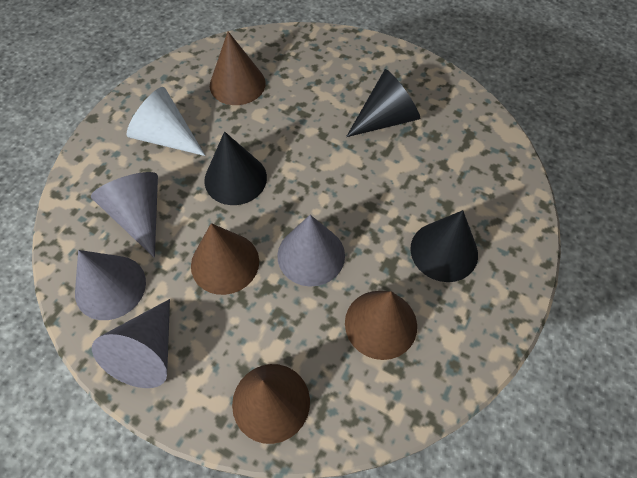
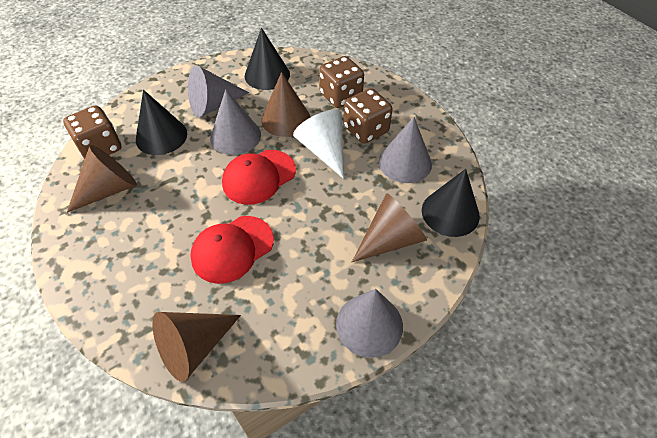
brown dice: 0 -> 3
red cap: 0 -> 2

